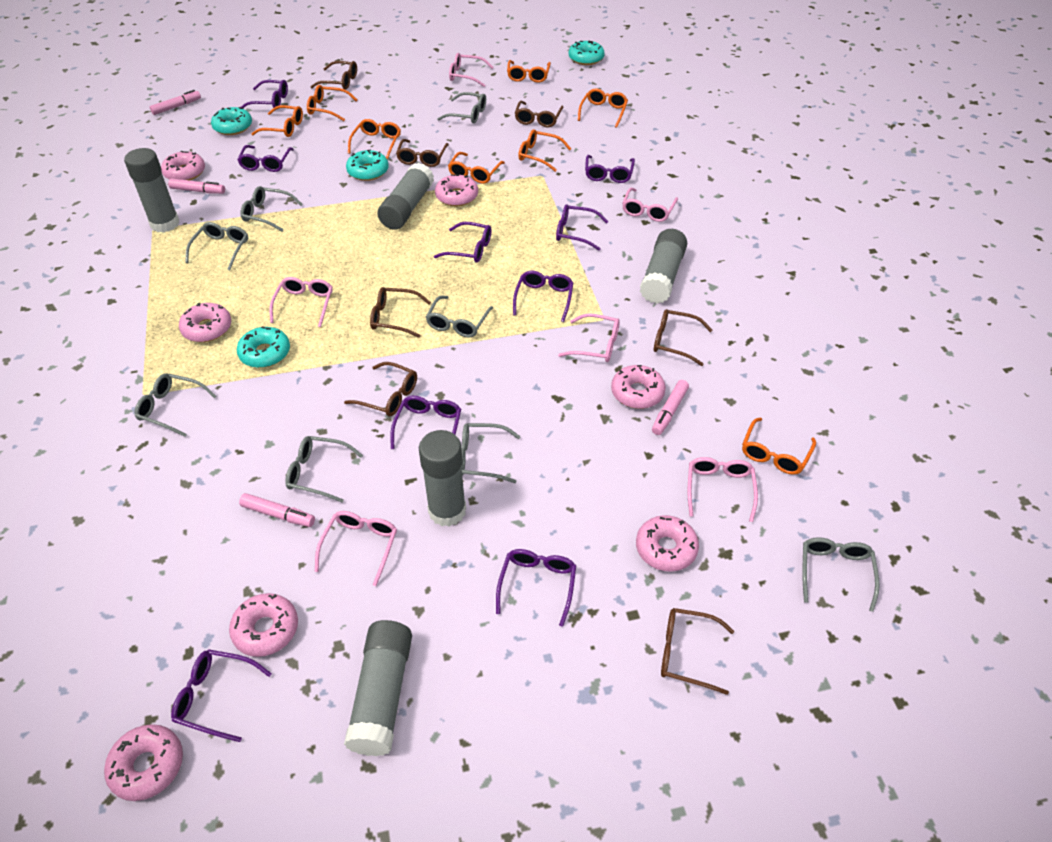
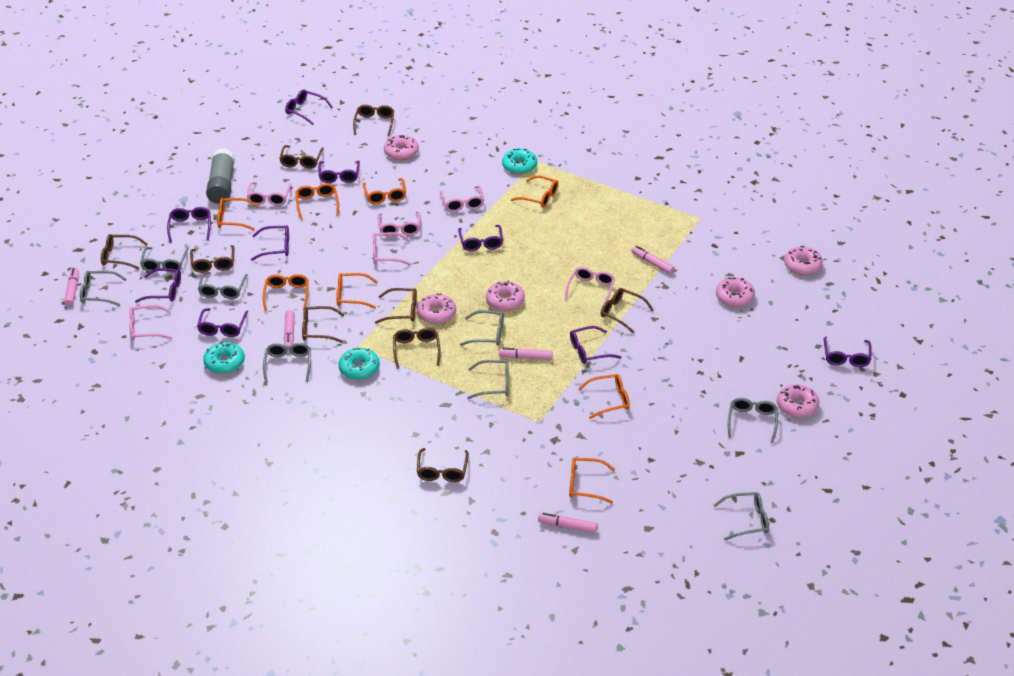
brown glasses: 7 -> 9
grey glue stick: 5 -> 1
pink donut: 7 -> 6
pink marker: 4 -> 5
turquoise donut: 4 -> 3

